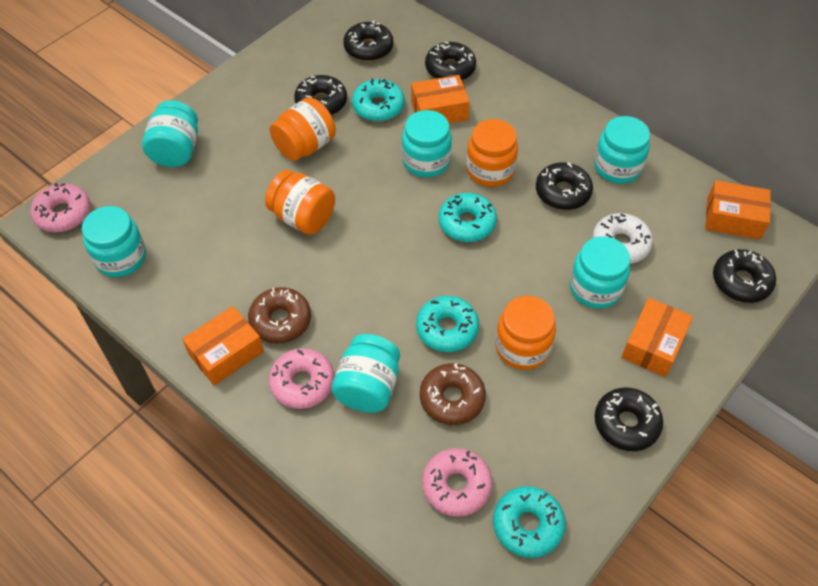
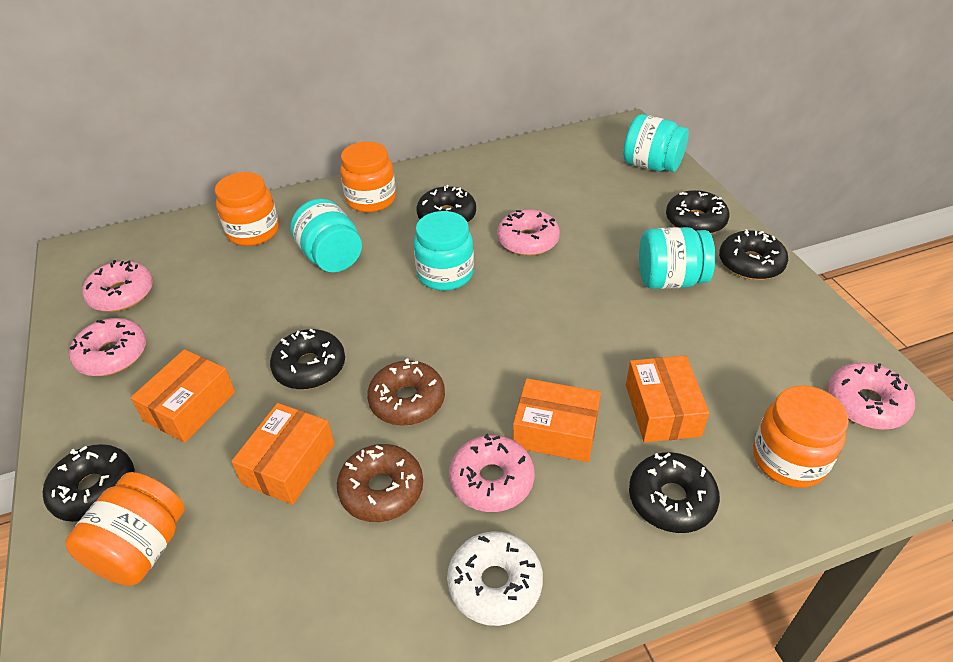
pink donut: 3 -> 5
turquoise donut: 4 -> 0
turquoise jar: 6 -> 4

